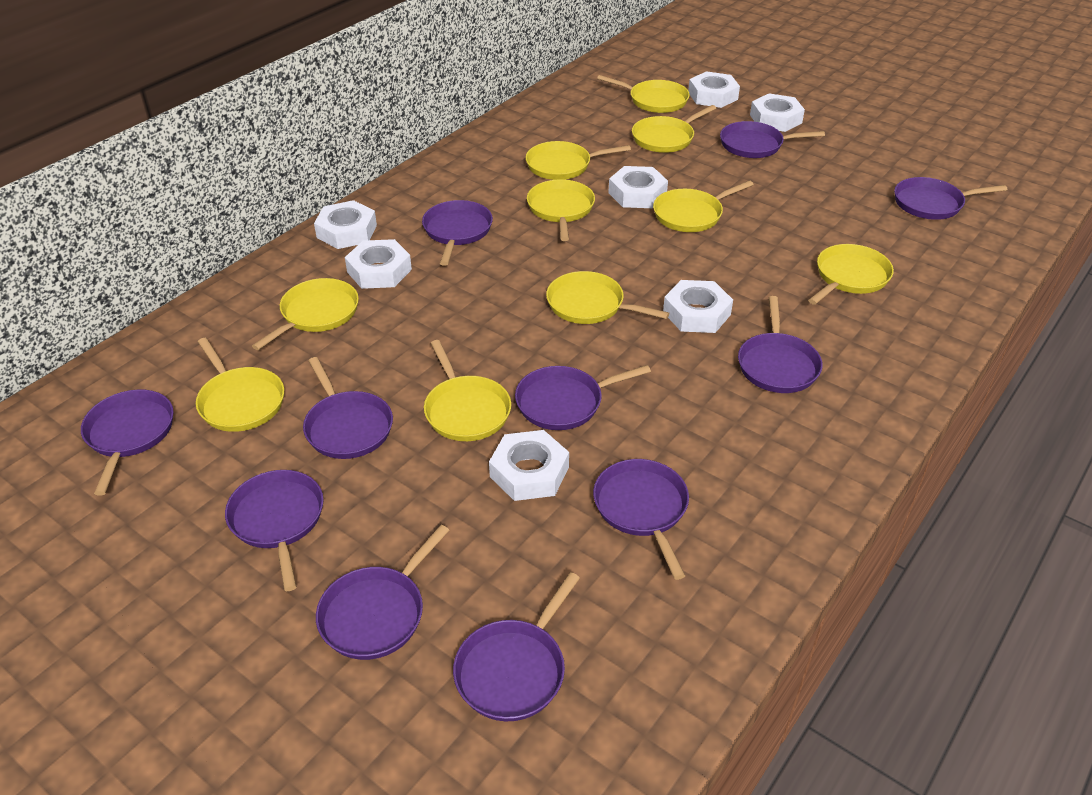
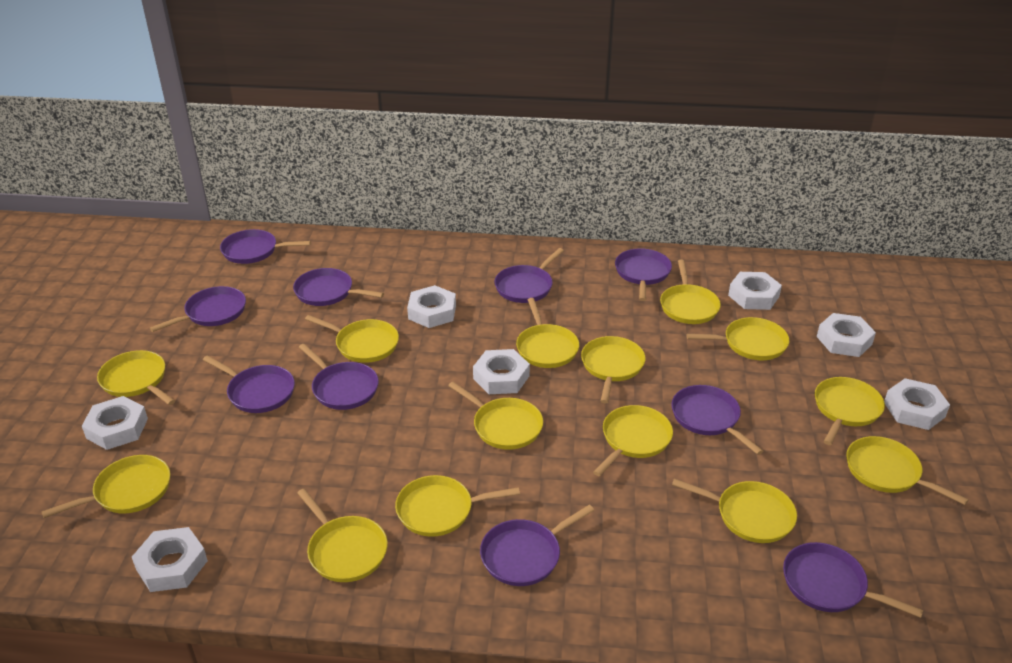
purple pan: 11 -> 10
yellow pan: 10 -> 14

